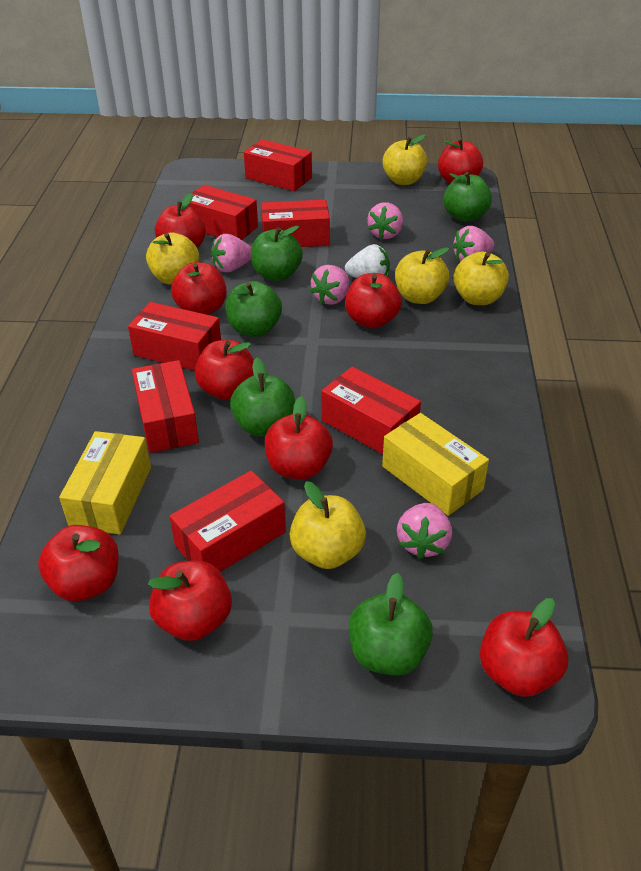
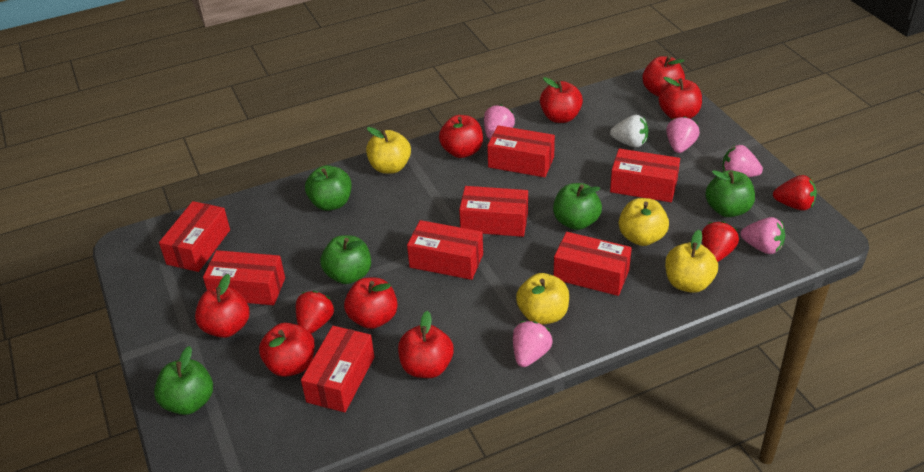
red apple: 9 -> 8
red box: 7 -> 8
red strawberry: 0 -> 3
yellow apple: 5 -> 4
yellow box: 2 -> 0

